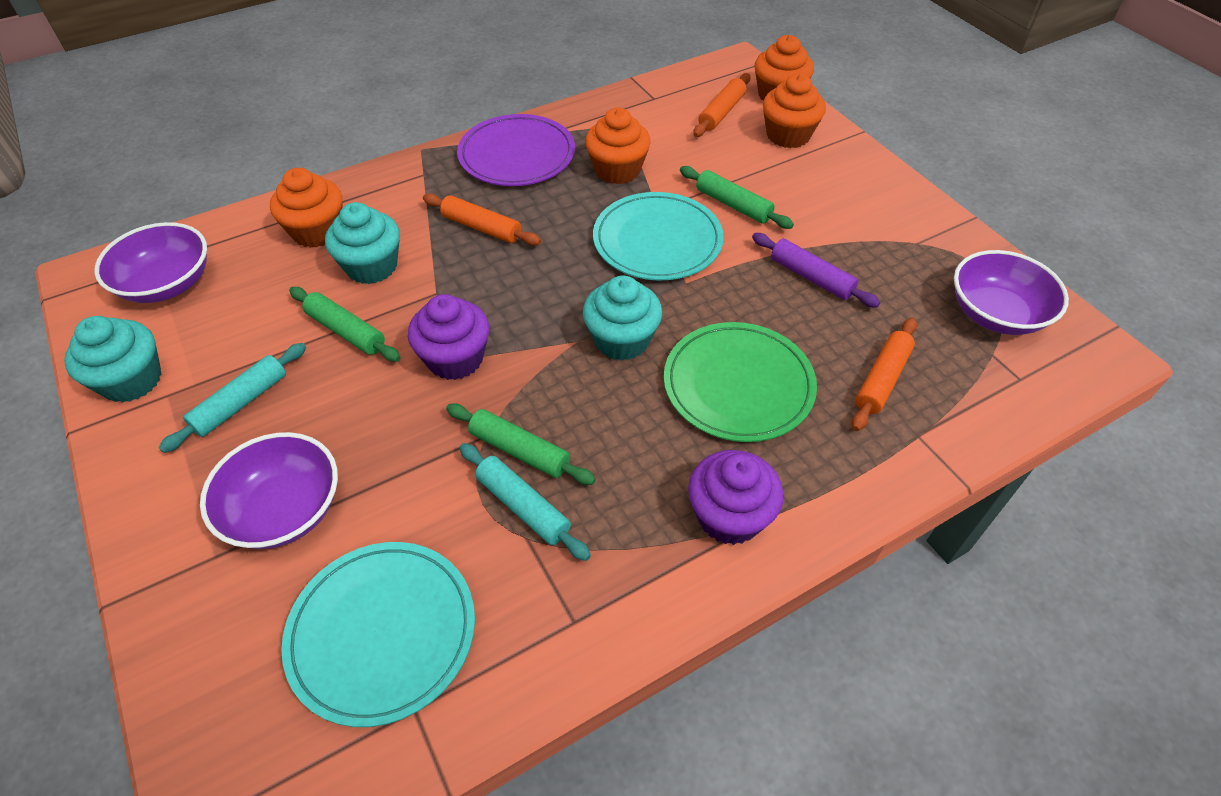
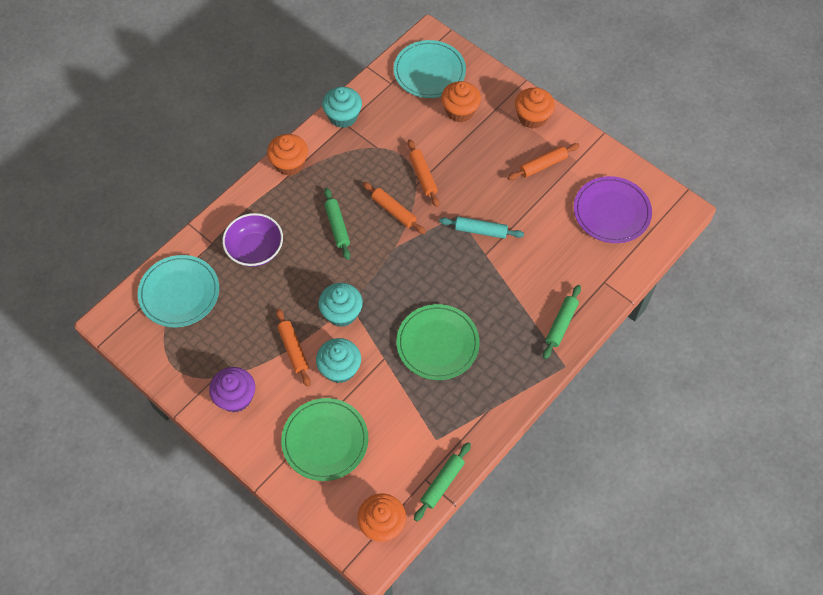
green plate: 1 -> 2
orange rolling pin: 3 -> 4
purple bowl: 3 -> 1
purple cupcake: 2 -> 1
purple rolling pin: 1 -> 0
turquoise rolling pin: 2 -> 1

